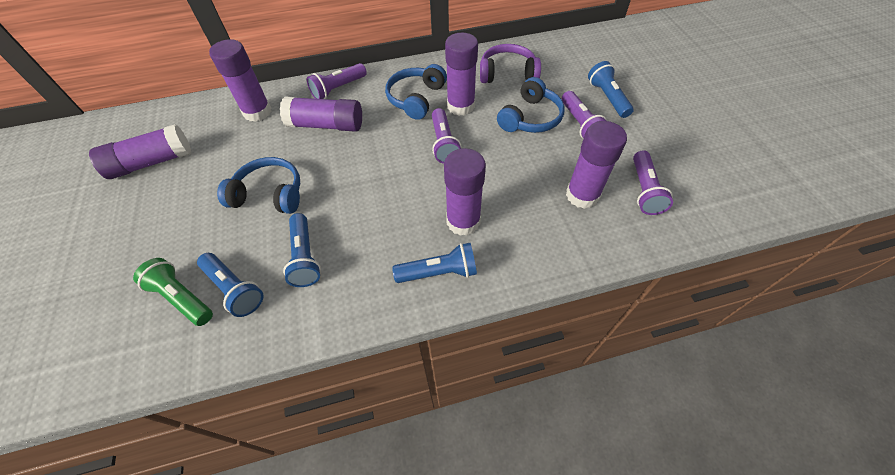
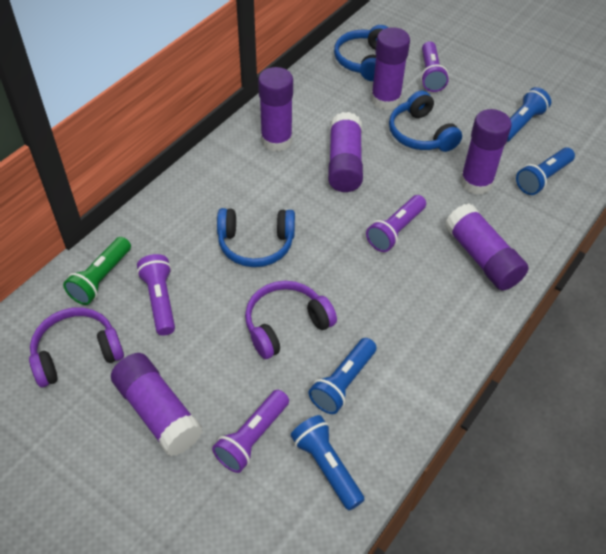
purple headphones: 1 -> 2

